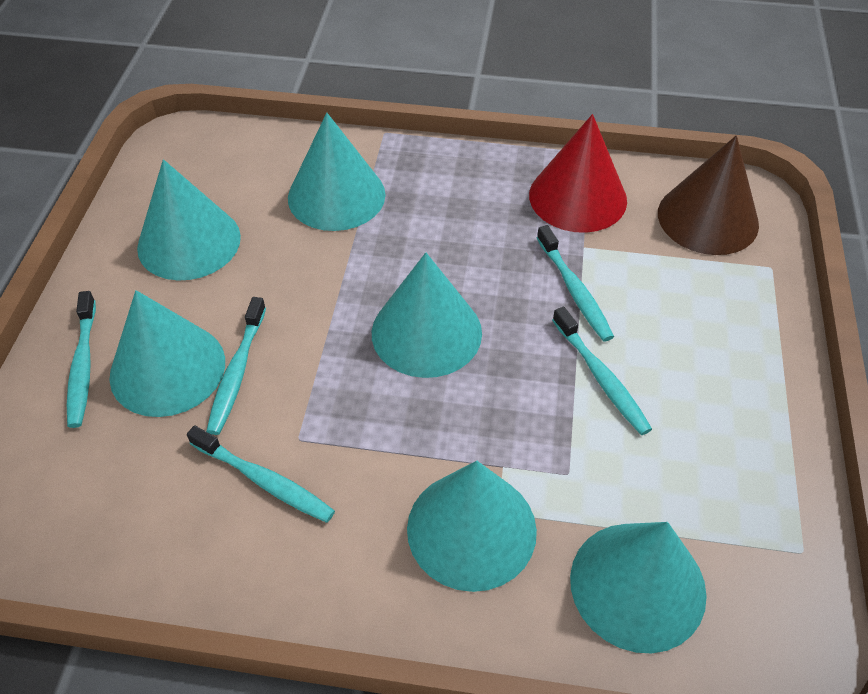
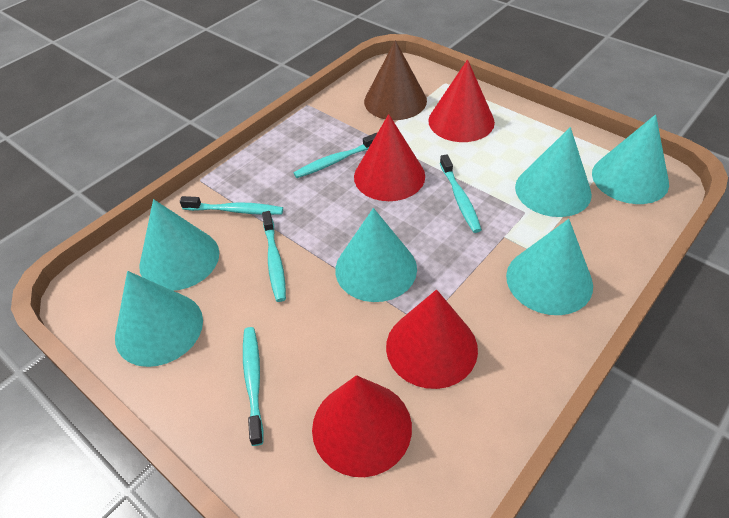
red cone: 1 -> 4

